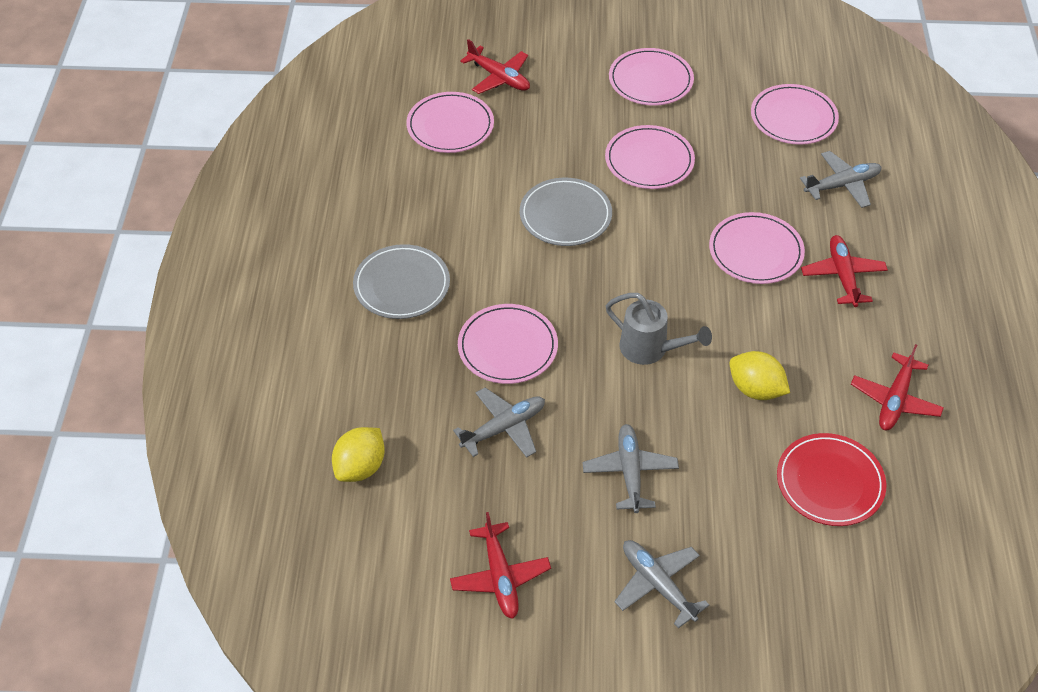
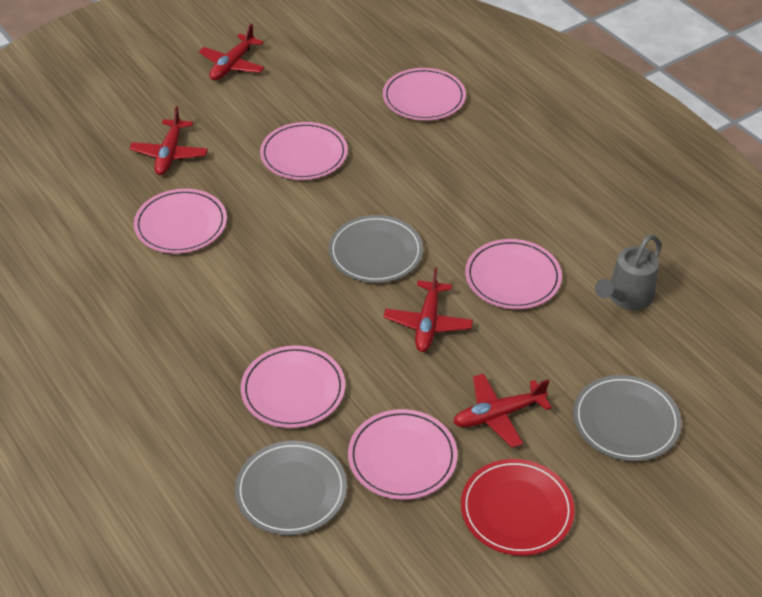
grey plane: 4 -> 0
grey plate: 2 -> 3
yellow lemon: 2 -> 0

